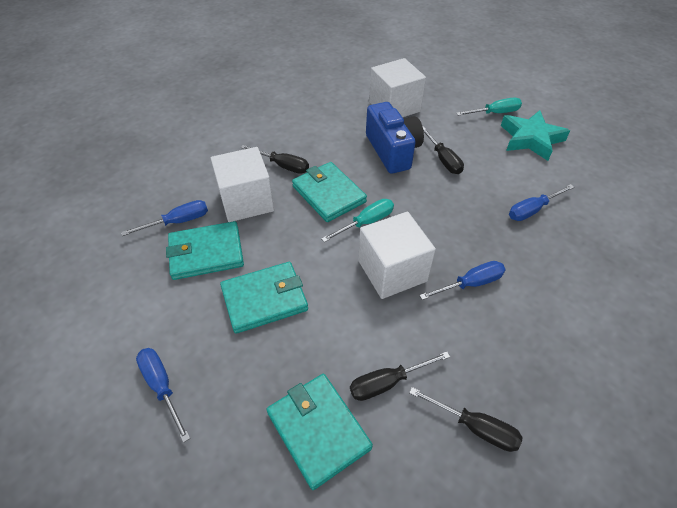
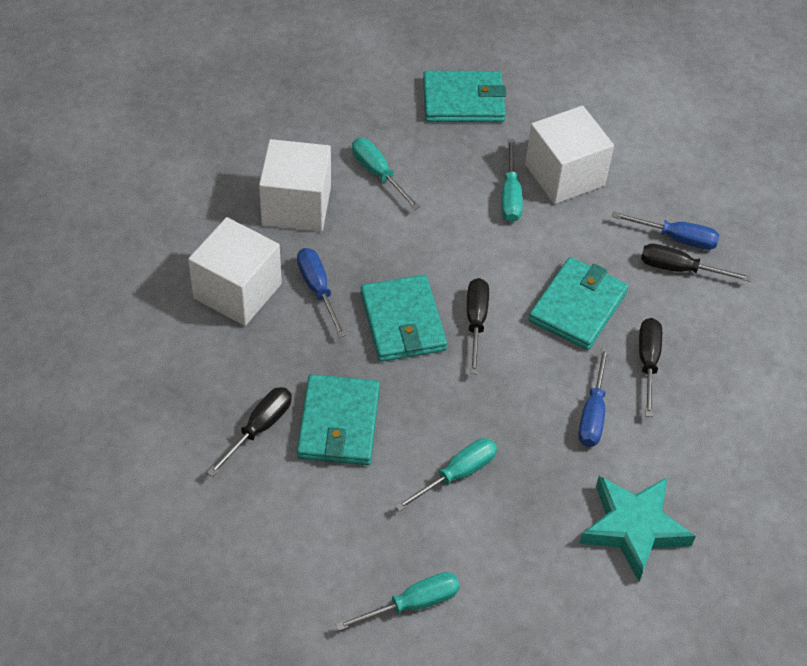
blue camera: 1 -> 0
blue screwdriver: 4 -> 3
turquoise screwdriver: 2 -> 4

